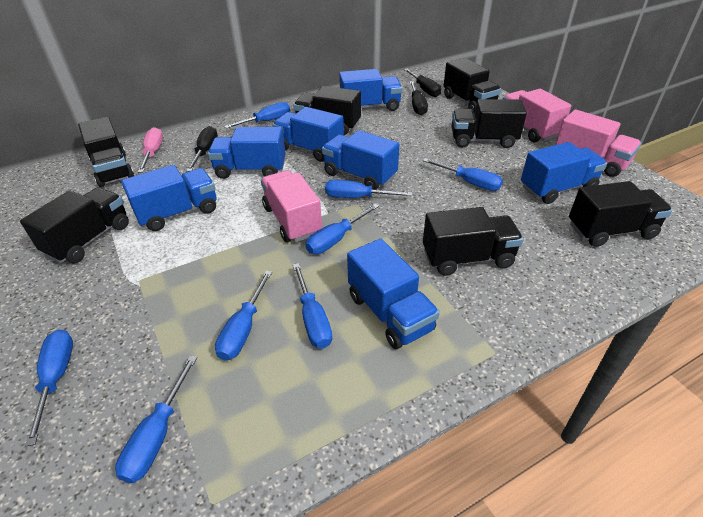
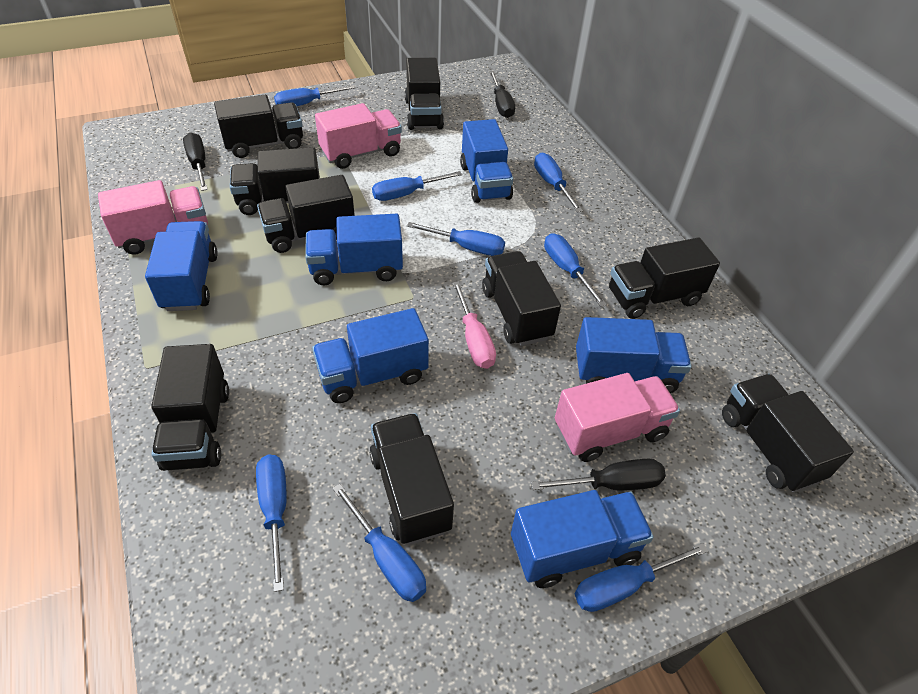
black truck: 7 -> 9
blue truck: 7 -> 6

